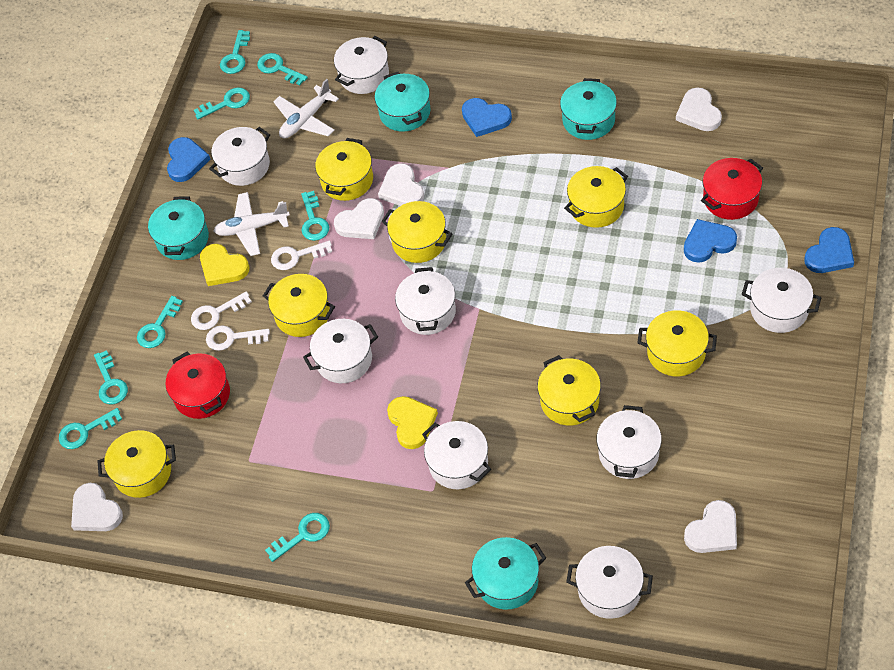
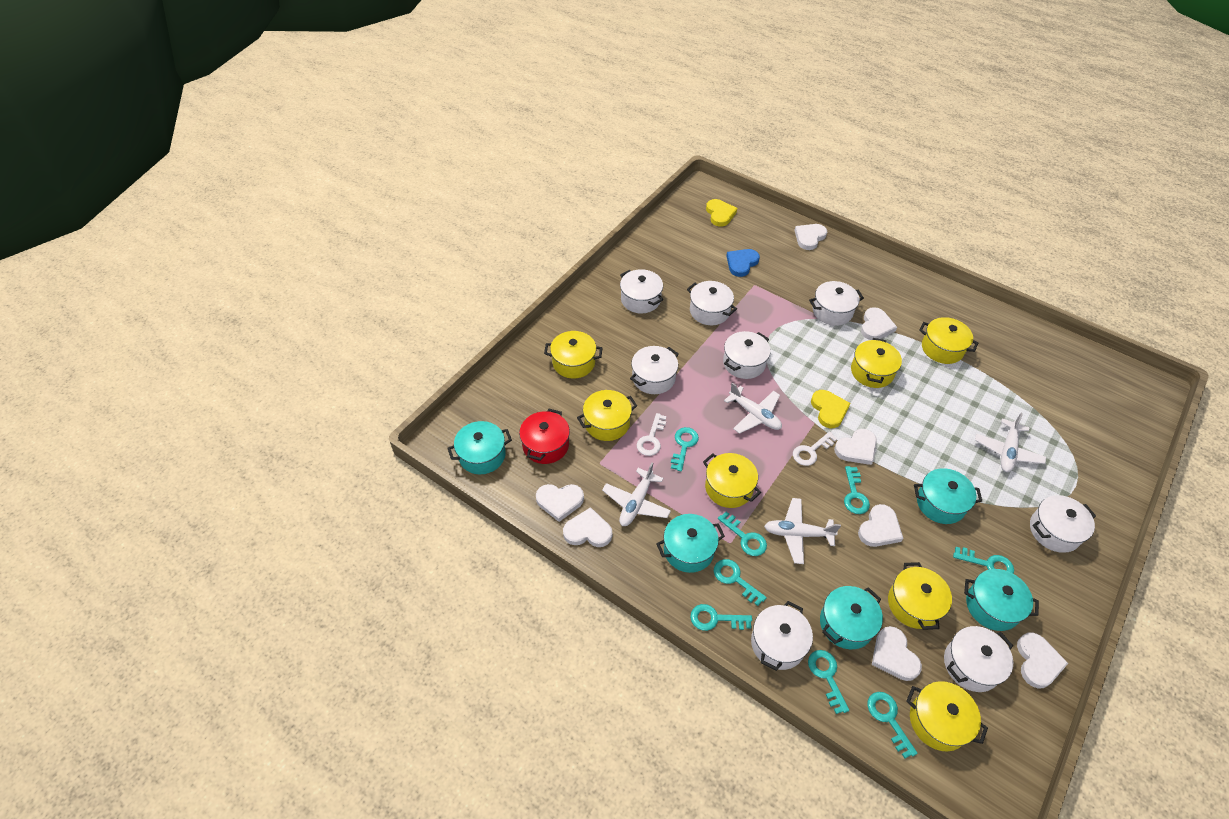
blue heart: 4 -> 1
red pot: 2 -> 1
turquoise pot: 4 -> 5
white heart: 5 -> 8
white key: 3 -> 2
white plane: 2 -> 4

